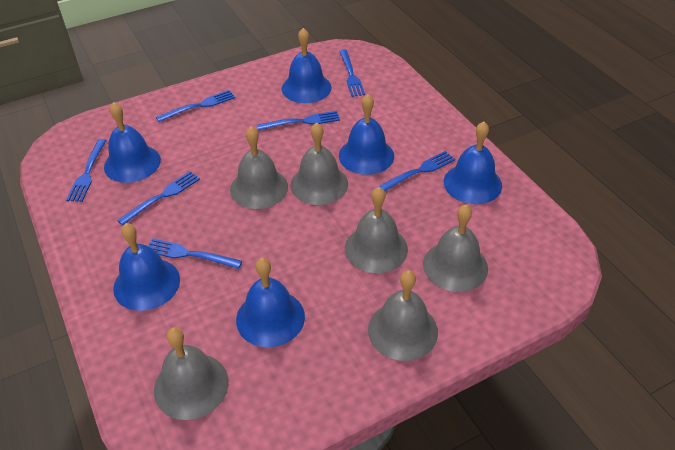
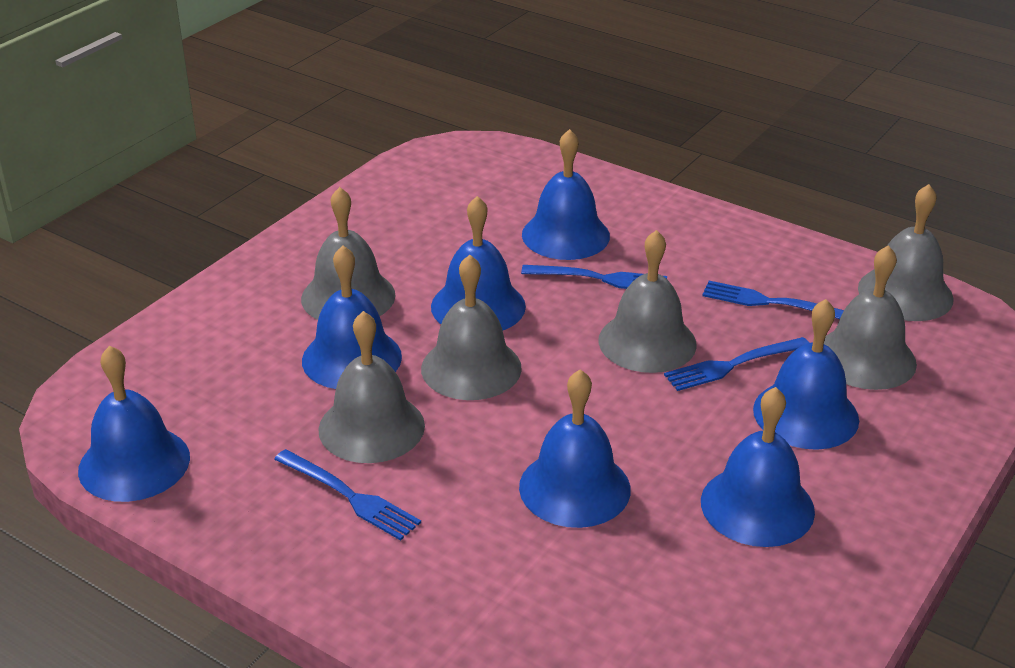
blue bell: 6 -> 7
blue fork: 7 -> 4

